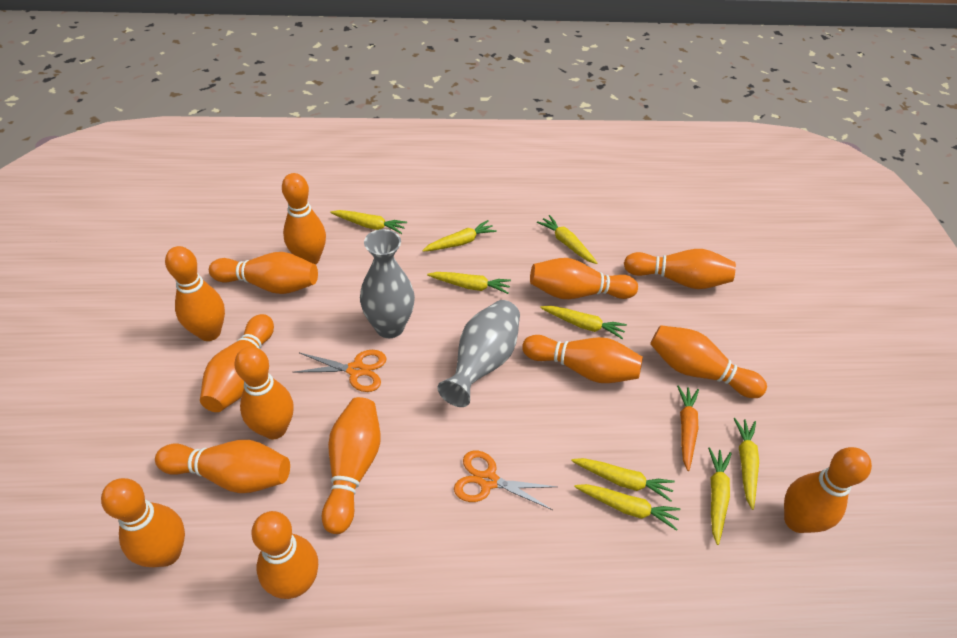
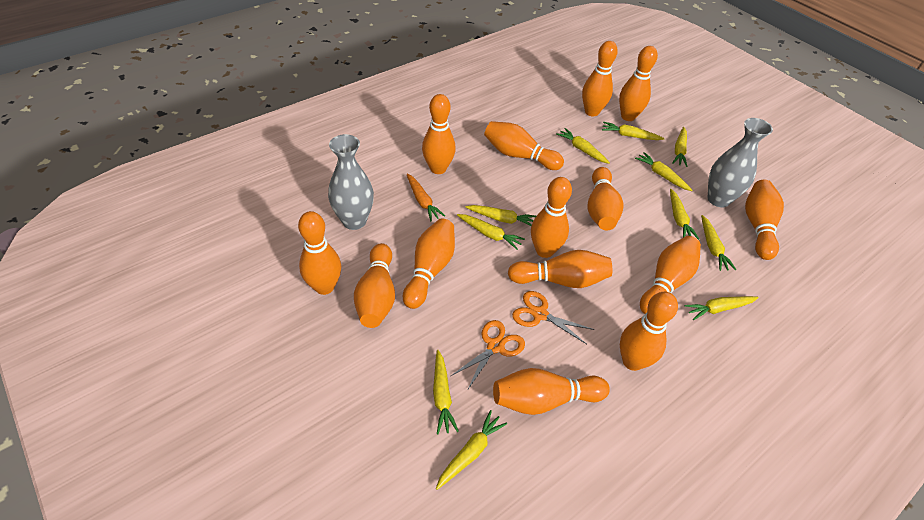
yellow carrot: 9 -> 11

